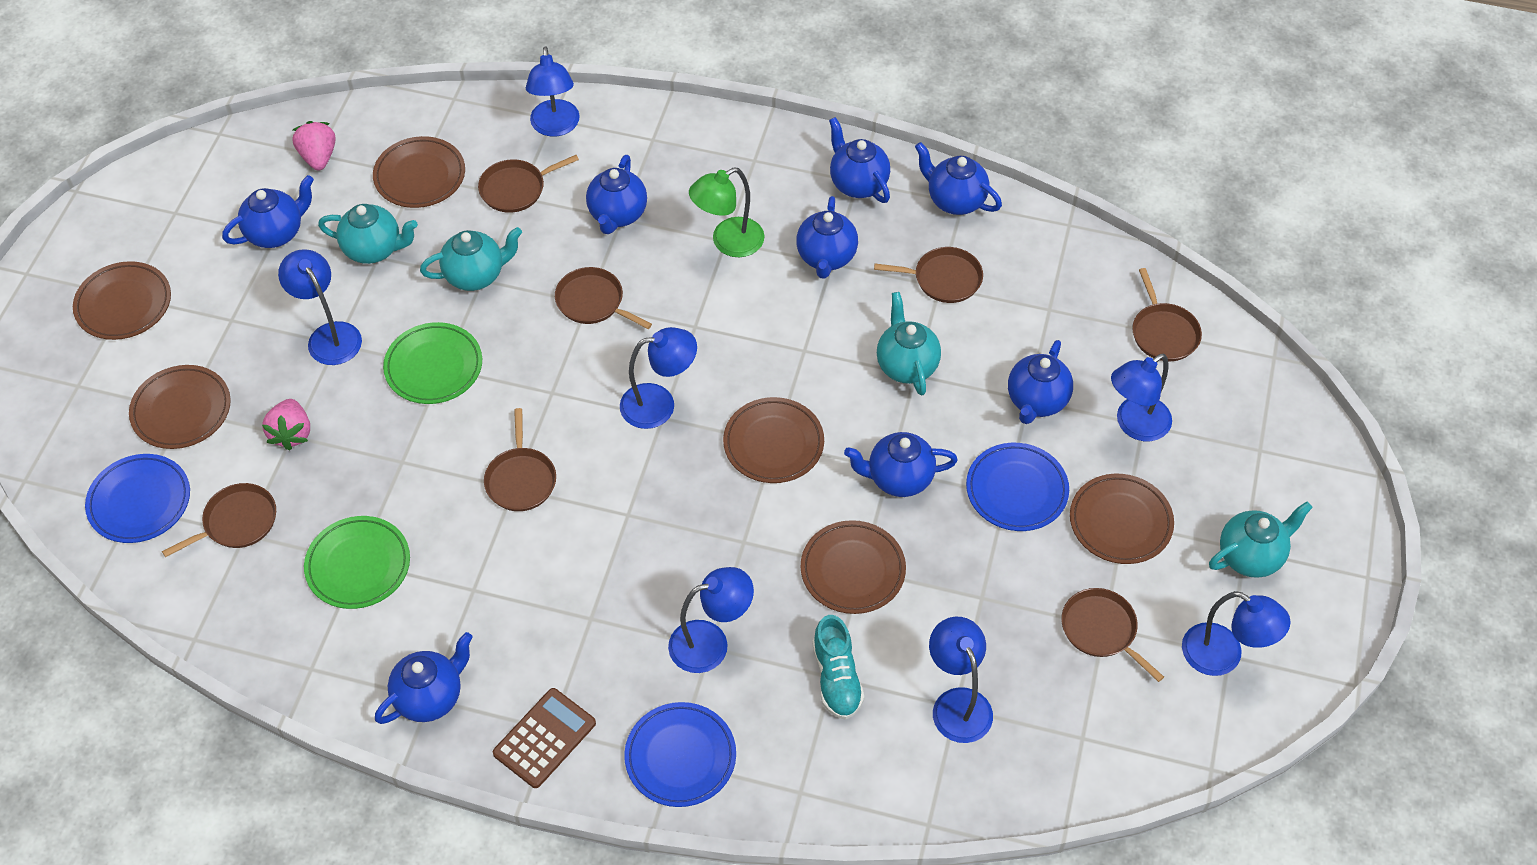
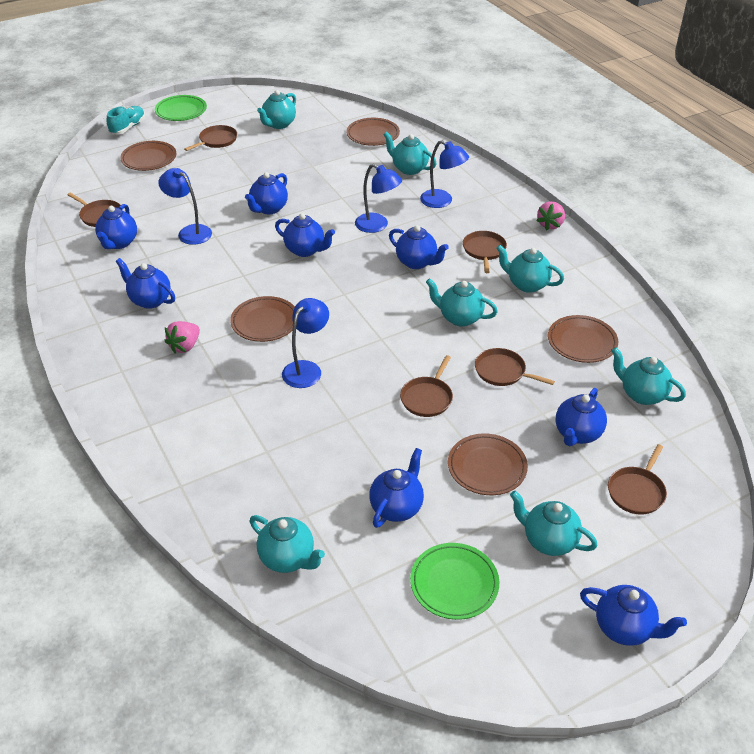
blue lamp: 7 -> 4
blue plate: 3 -> 0
brown calculator: 1 -> 0
brown pan: 7 -> 6
brown plate: 6 -> 5
green lamp: 1 -> 0
turquoise teapot: 4 -> 7

